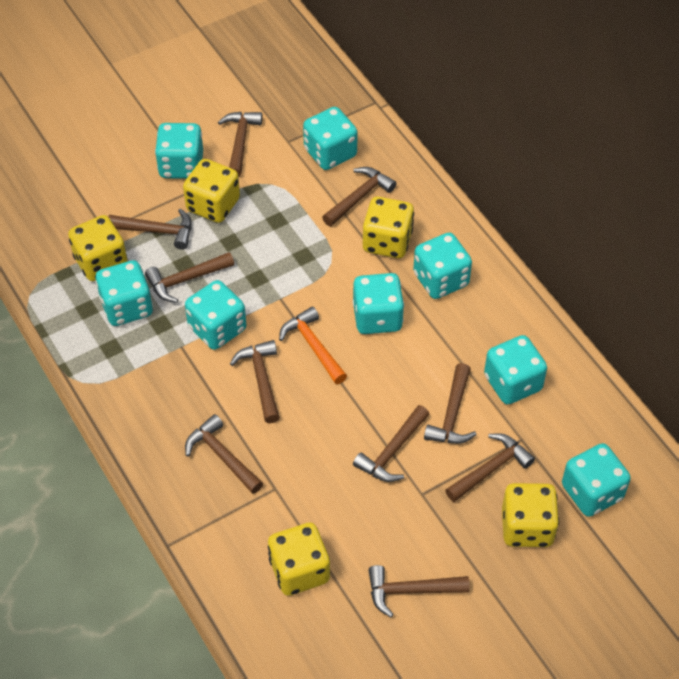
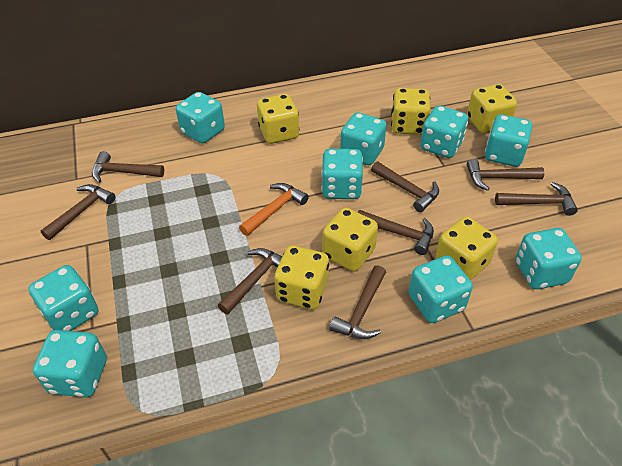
brown hammer: 10 -> 8
turquoise dice: 8 -> 9
yellow dice: 5 -> 6

